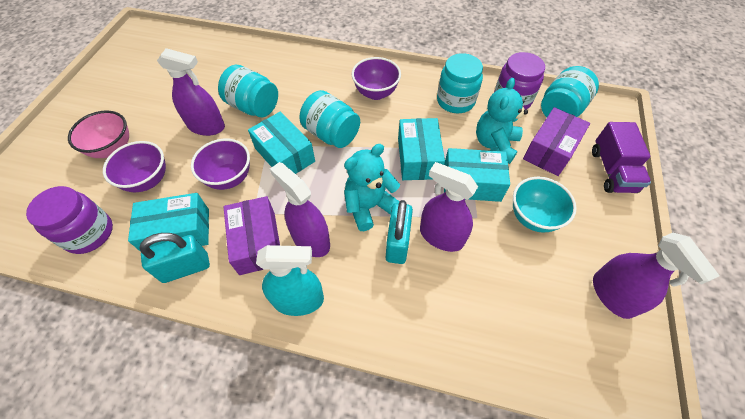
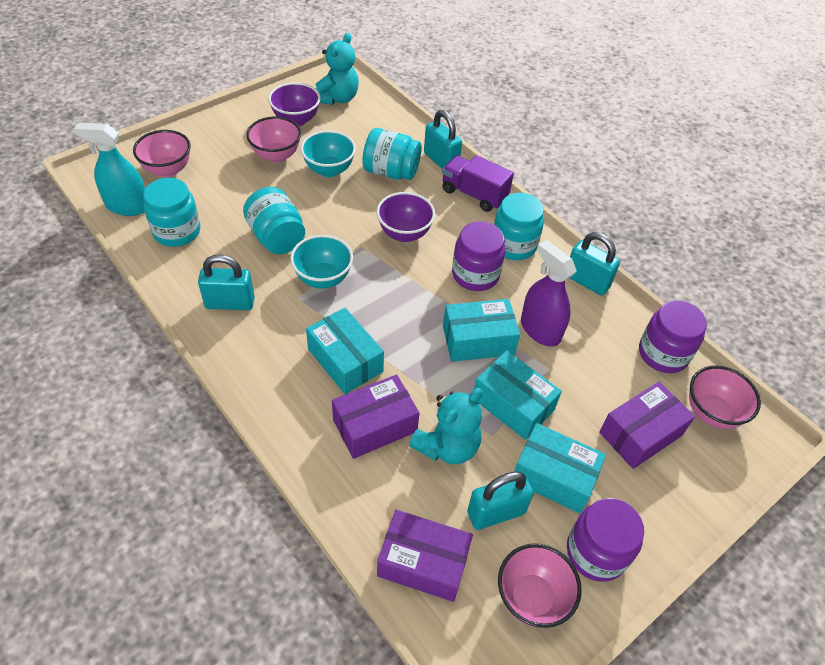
pink bowl: 1 -> 4
purple bowl: 3 -> 2
purple box: 2 -> 3
purple jar: 2 -> 3
purple spray bottle: 4 -> 1
turquoise bowl: 1 -> 2
turquoise padlock: 2 -> 4

